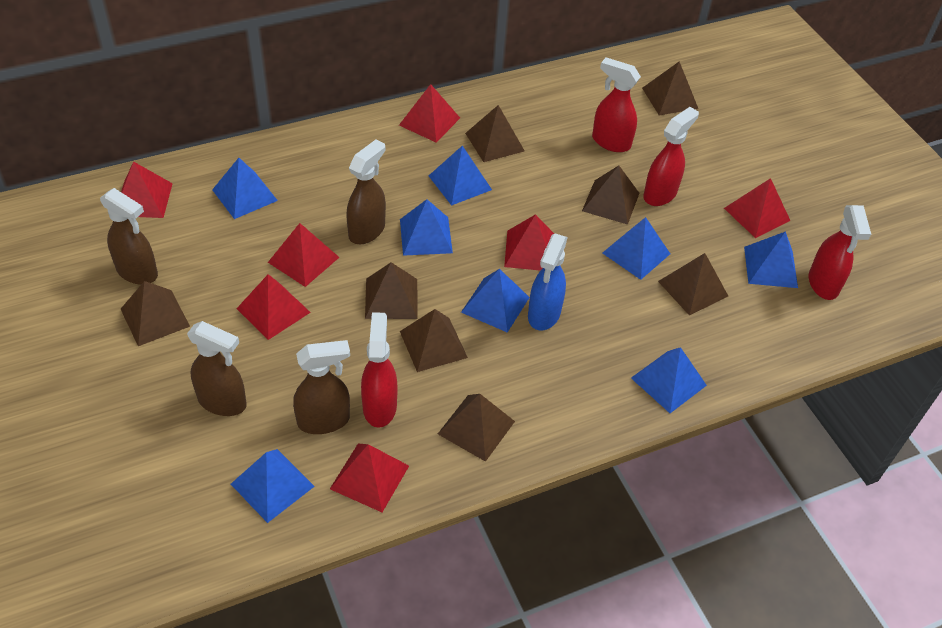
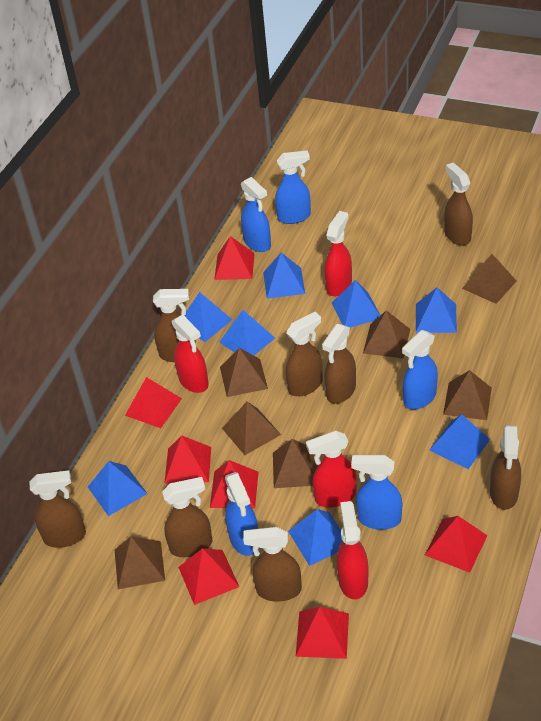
blue spray bottle: 1 -> 5
brown pyramid: 8 -> 7
brown spray bottle: 4 -> 8

